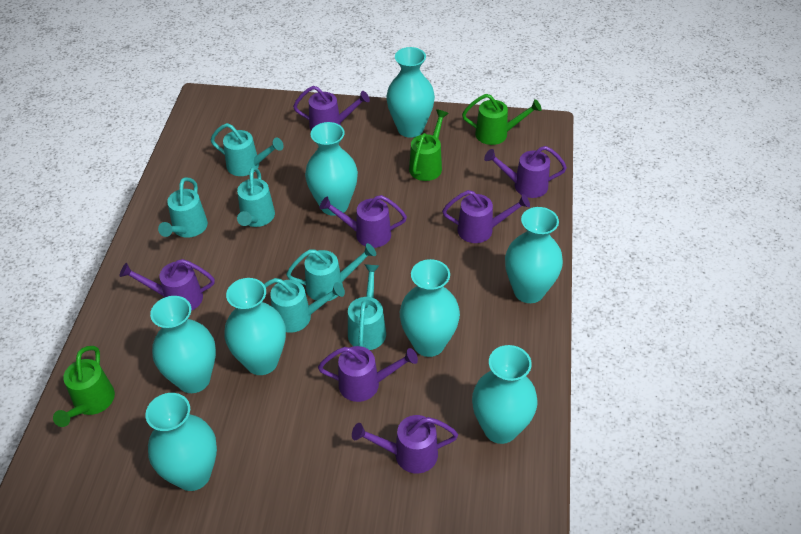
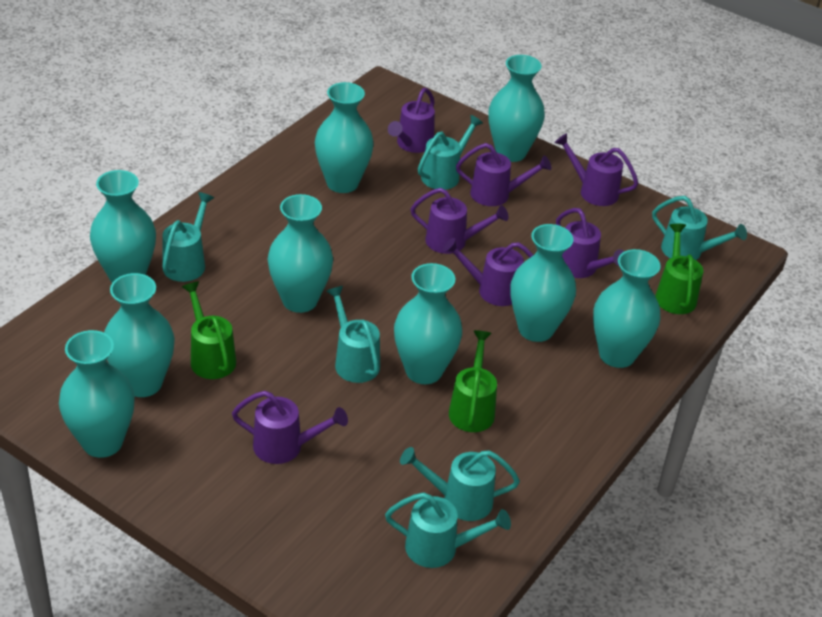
turquoise vase: 8 -> 9

